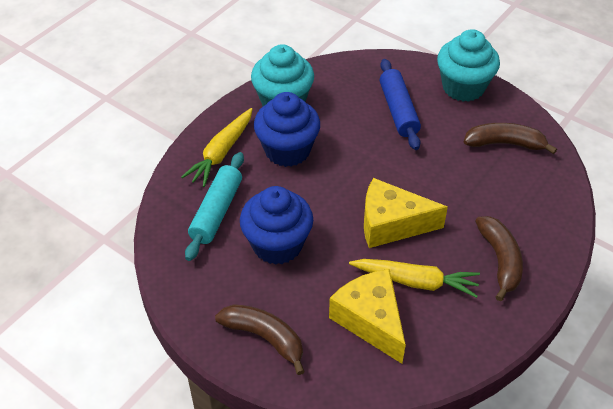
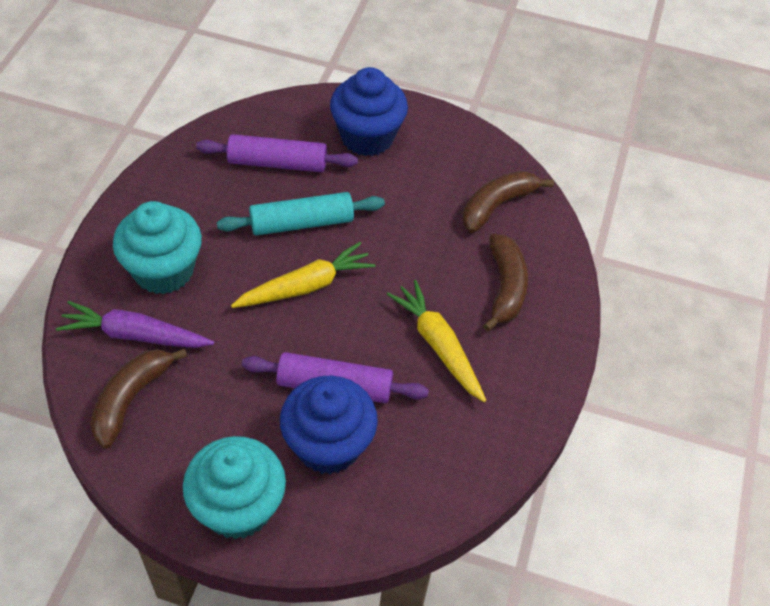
blue rolling pin: 1 -> 0
purple carrot: 0 -> 1
purple rolling pin: 0 -> 2
yellow cheese: 2 -> 0

